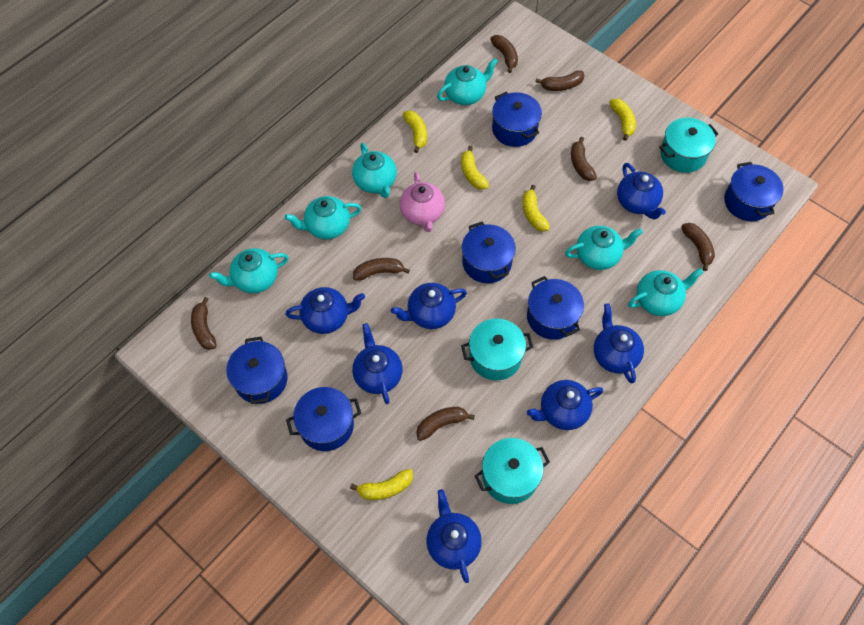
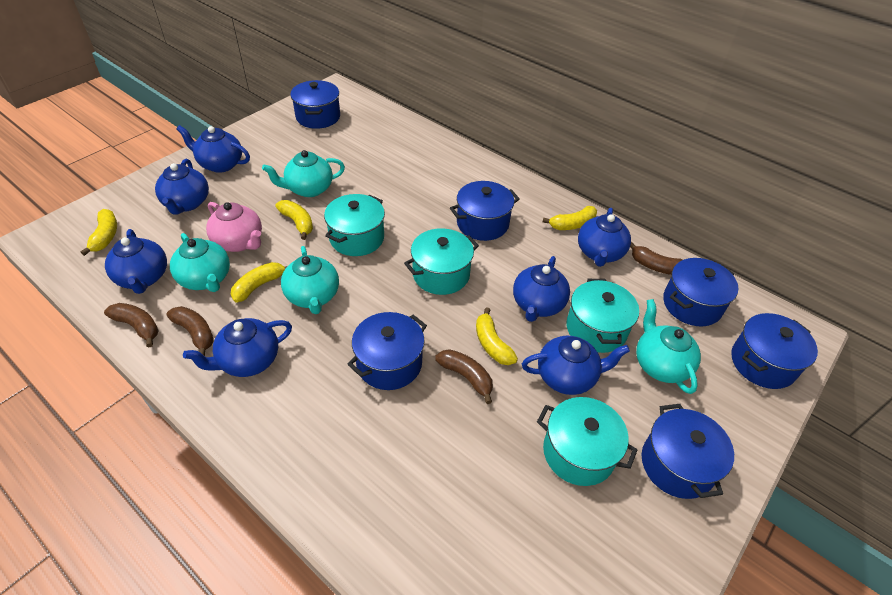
brown banana: 7 -> 4
turquoise pot: 3 -> 4
turquoise teapot: 6 -> 4

